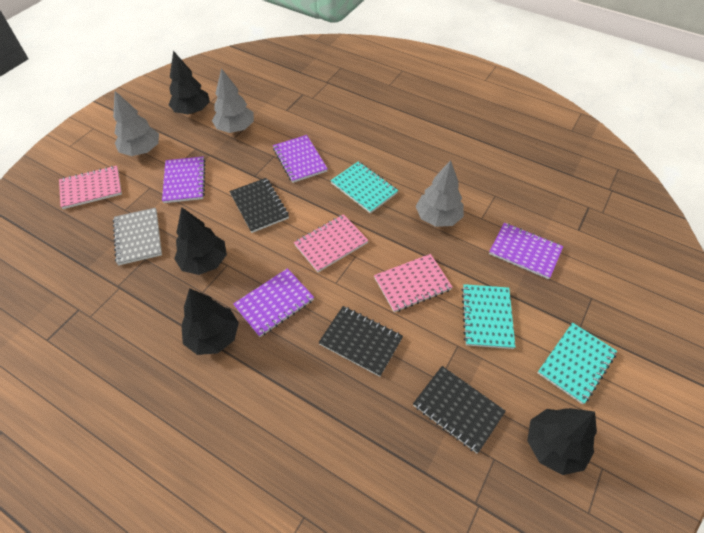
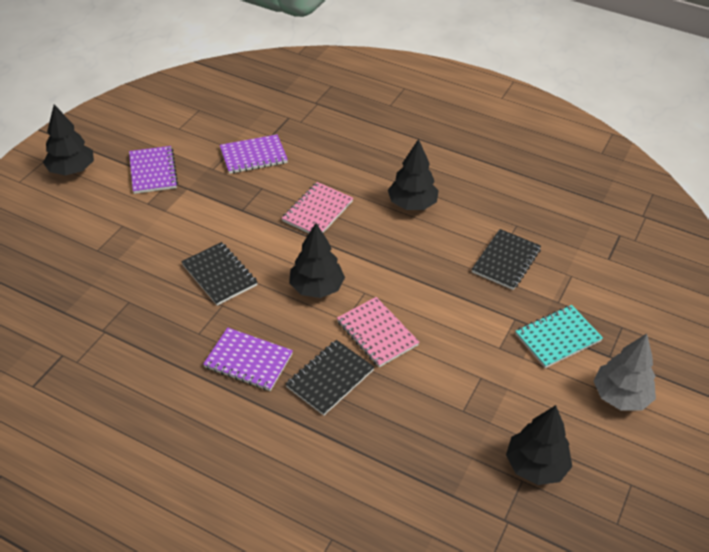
grey notebook: 1 -> 0
grey tree: 3 -> 1
pink notebook: 3 -> 2
purple notebook: 4 -> 3
turquoise notebook: 3 -> 1

